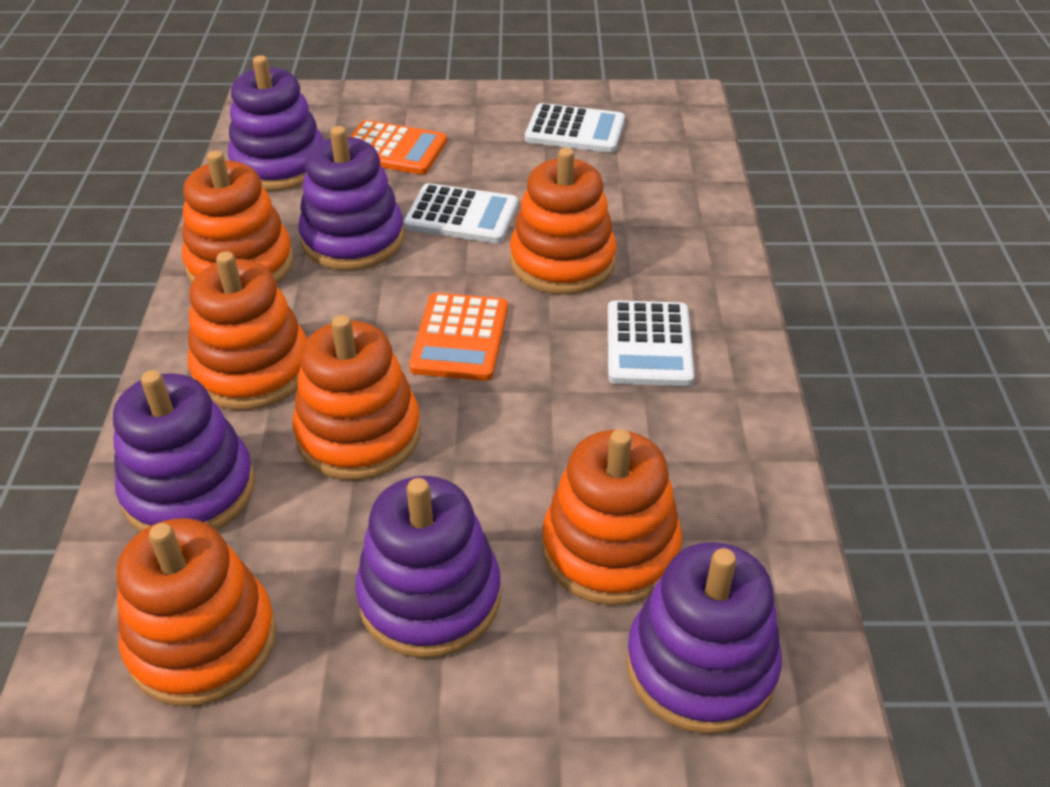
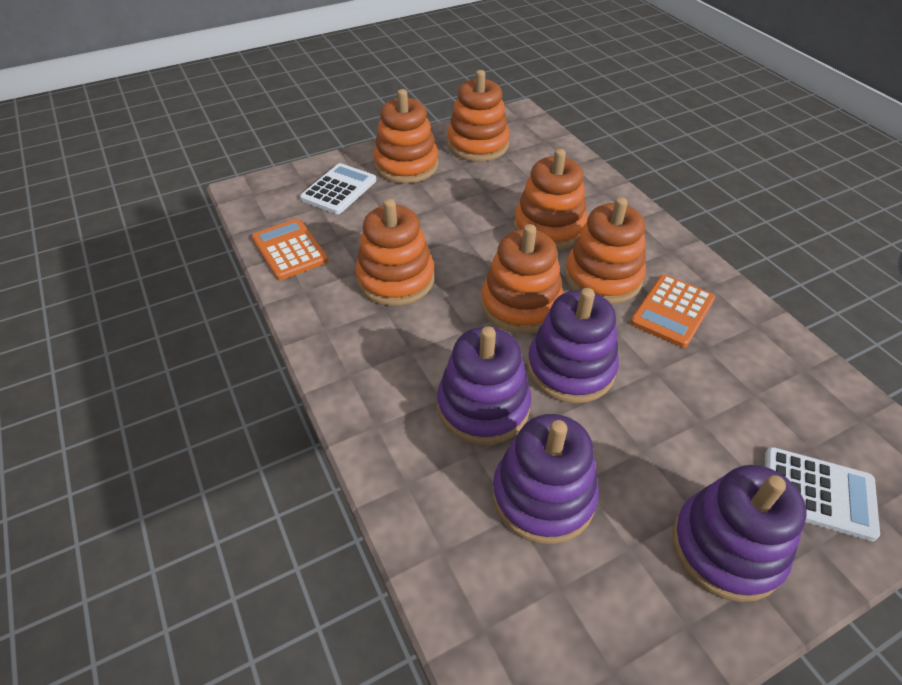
purple stacking toy: 5 -> 4
white calculator: 3 -> 2

